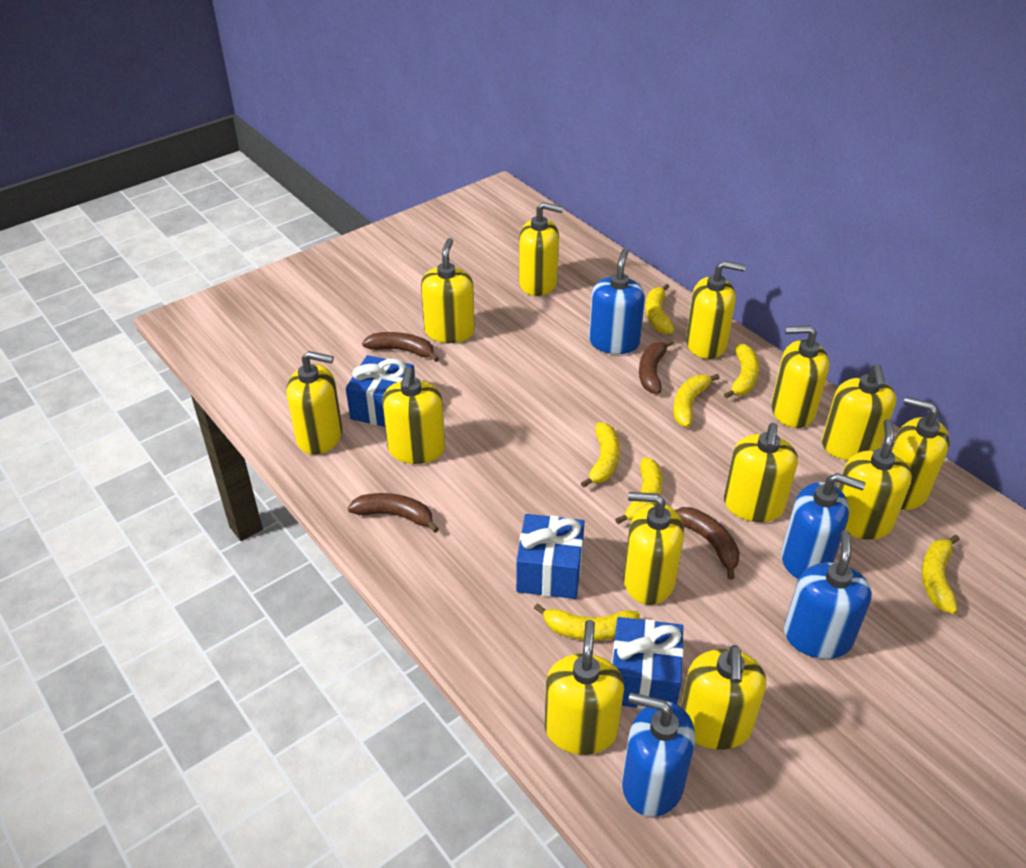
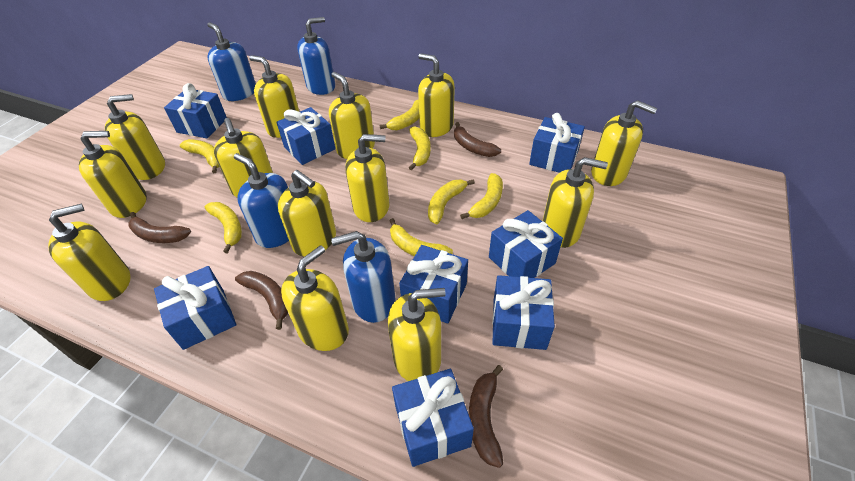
blue gift: 3 -> 8

